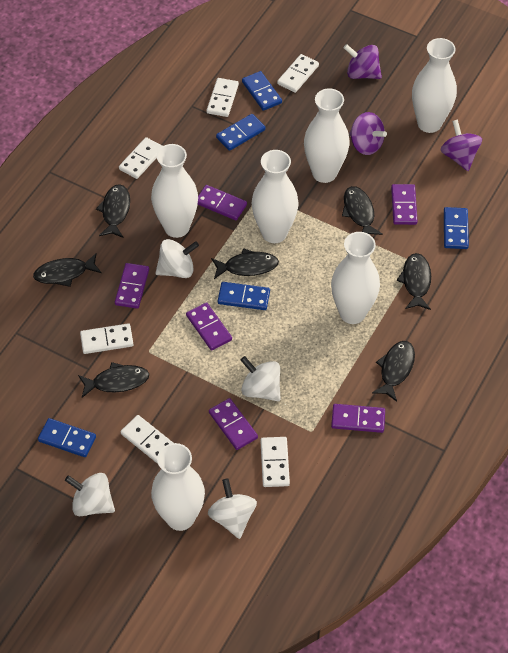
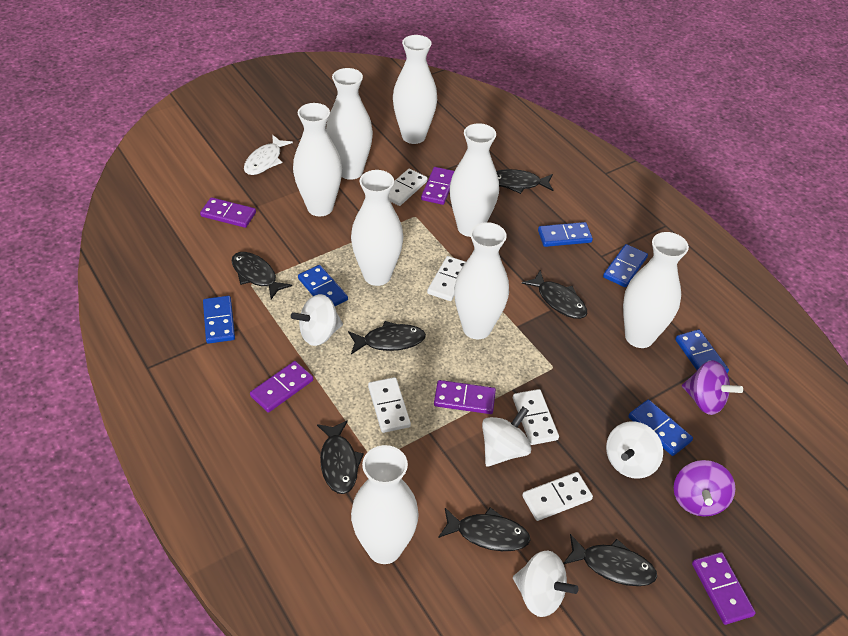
blue domino: 5 -> 6
purple domino: 6 -> 5
purple spinning top: 3 -> 2
white domino: 6 -> 5
white fish: 0 -> 1
white vase: 6 -> 8

